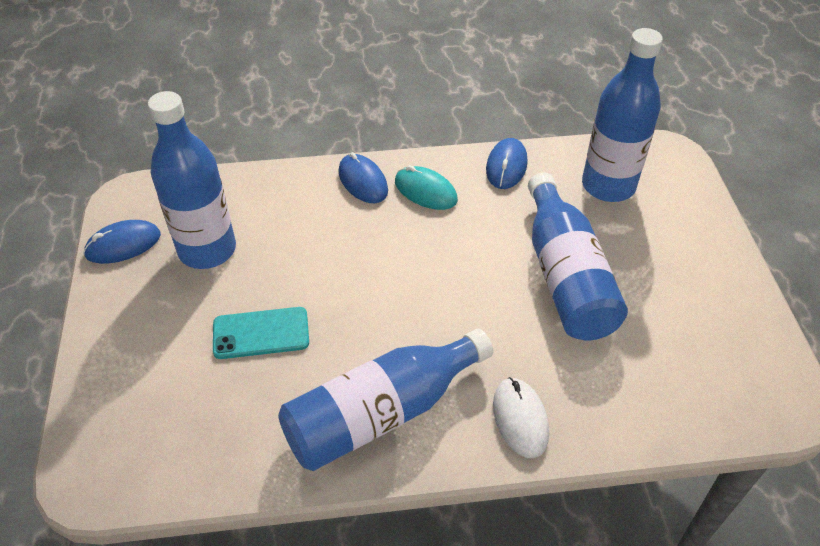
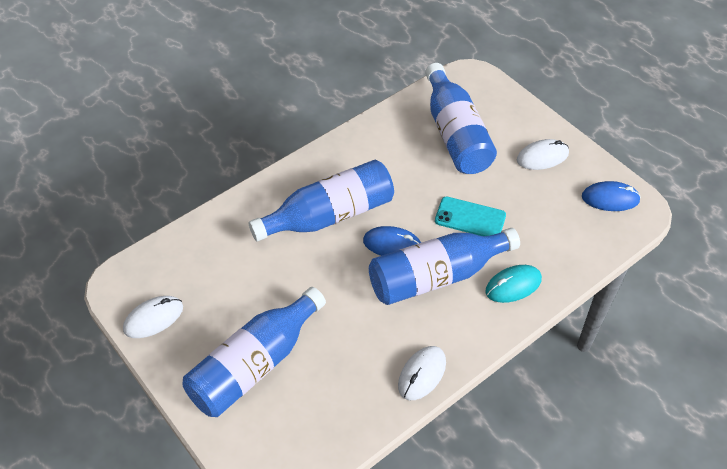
blue mouse: 3 -> 2
white mouse: 1 -> 3

